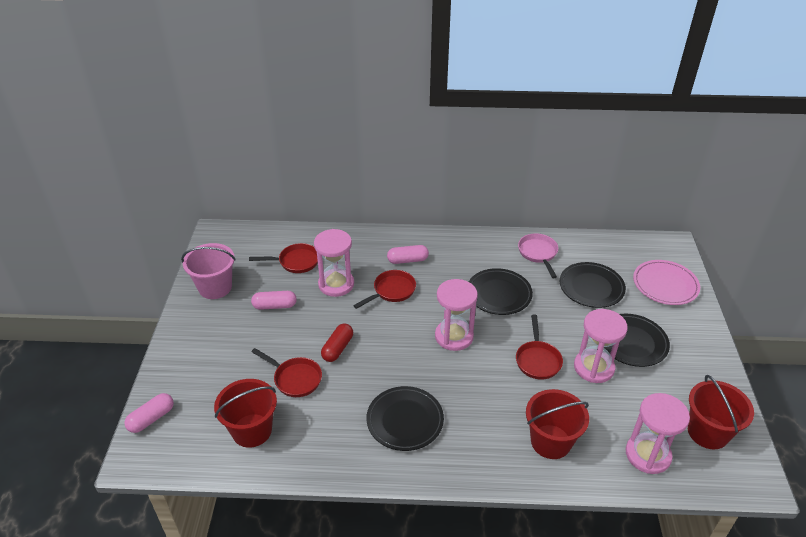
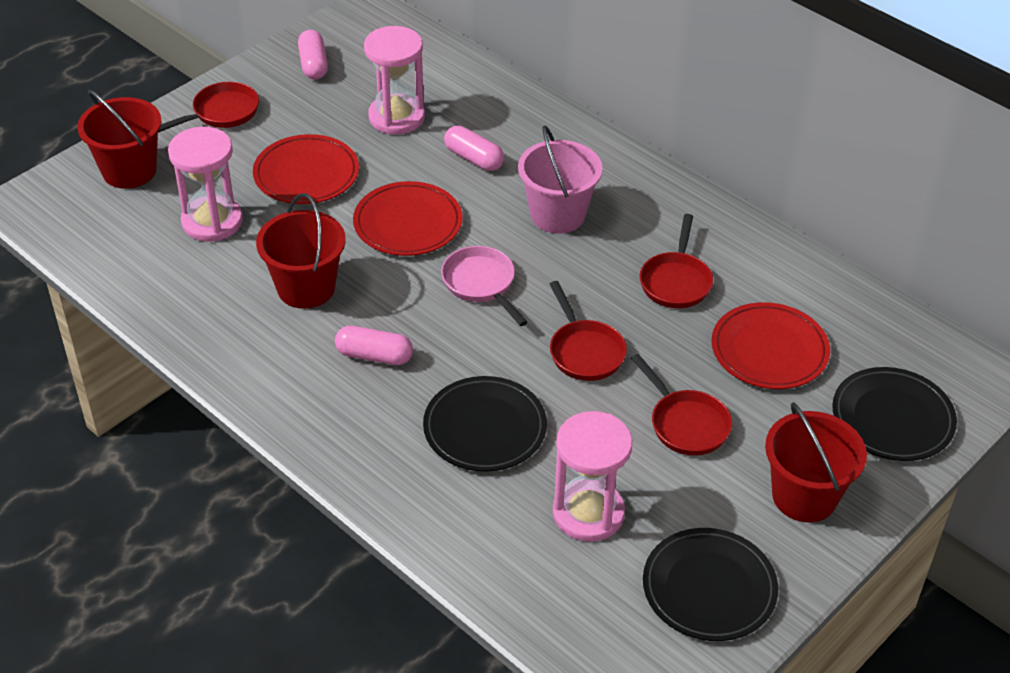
black plate: 4 -> 3
pink hourglass: 4 -> 3
pink plate: 1 -> 0
red capsule: 1 -> 0
red plate: 0 -> 3

